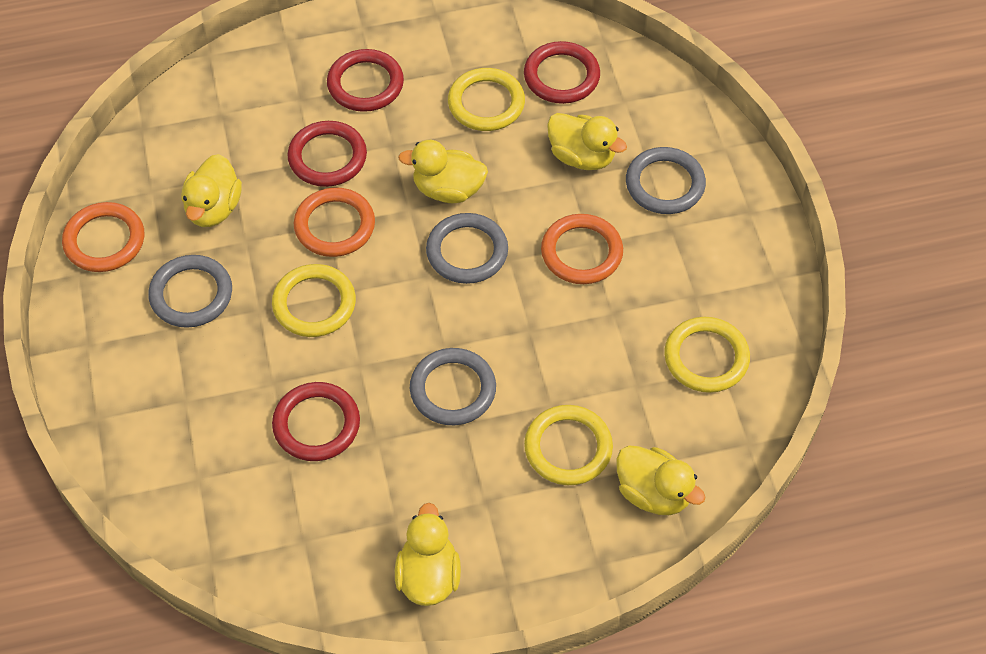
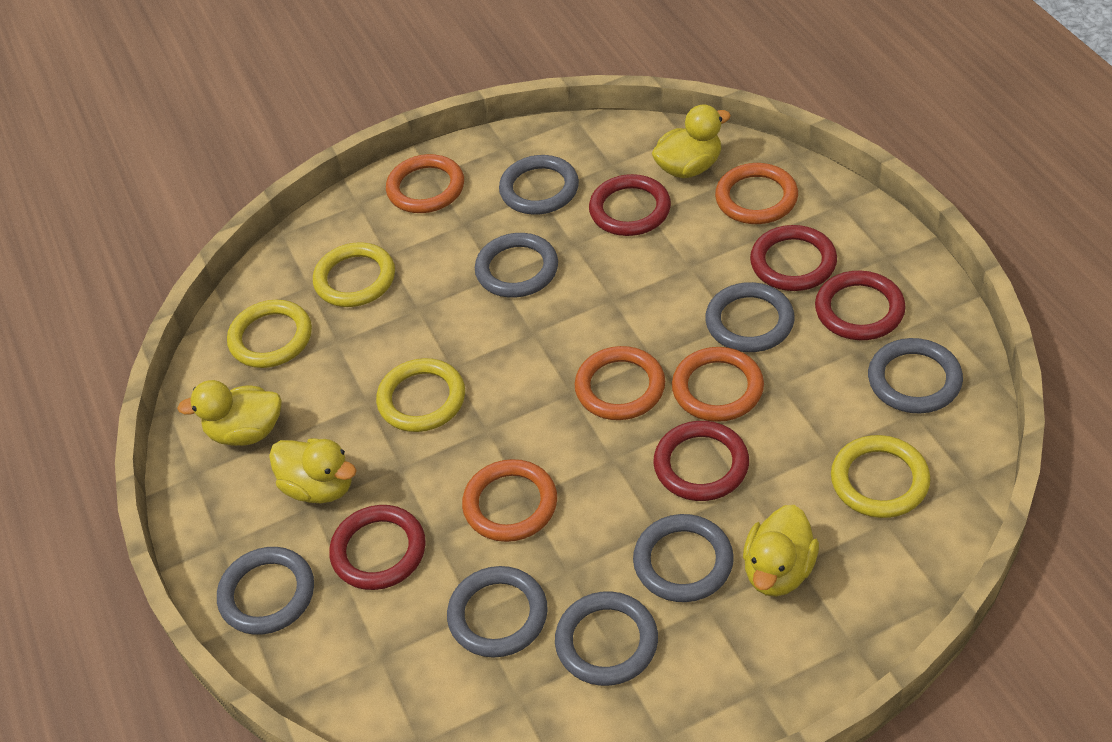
grey ring: 4 -> 8
orange ring: 3 -> 5
red ring: 4 -> 5
yellow duck: 5 -> 4

